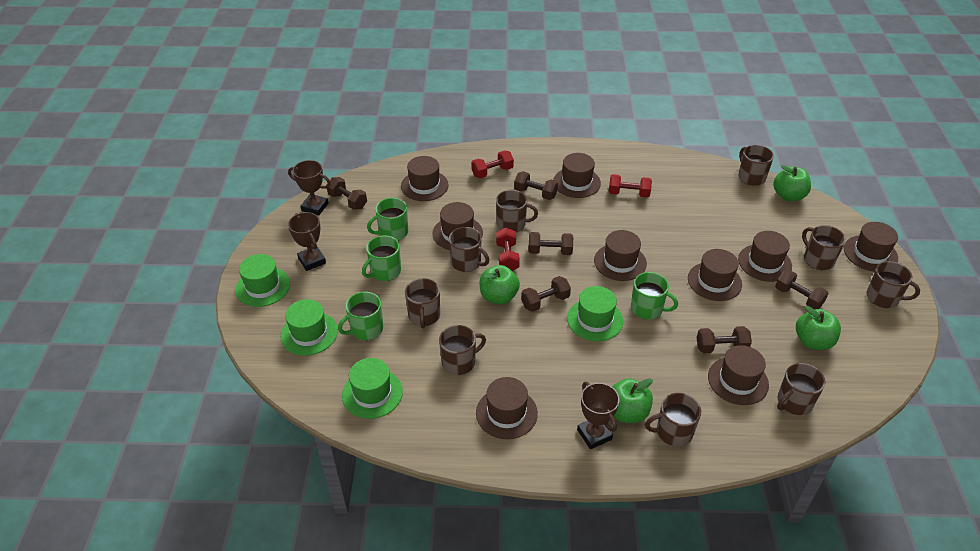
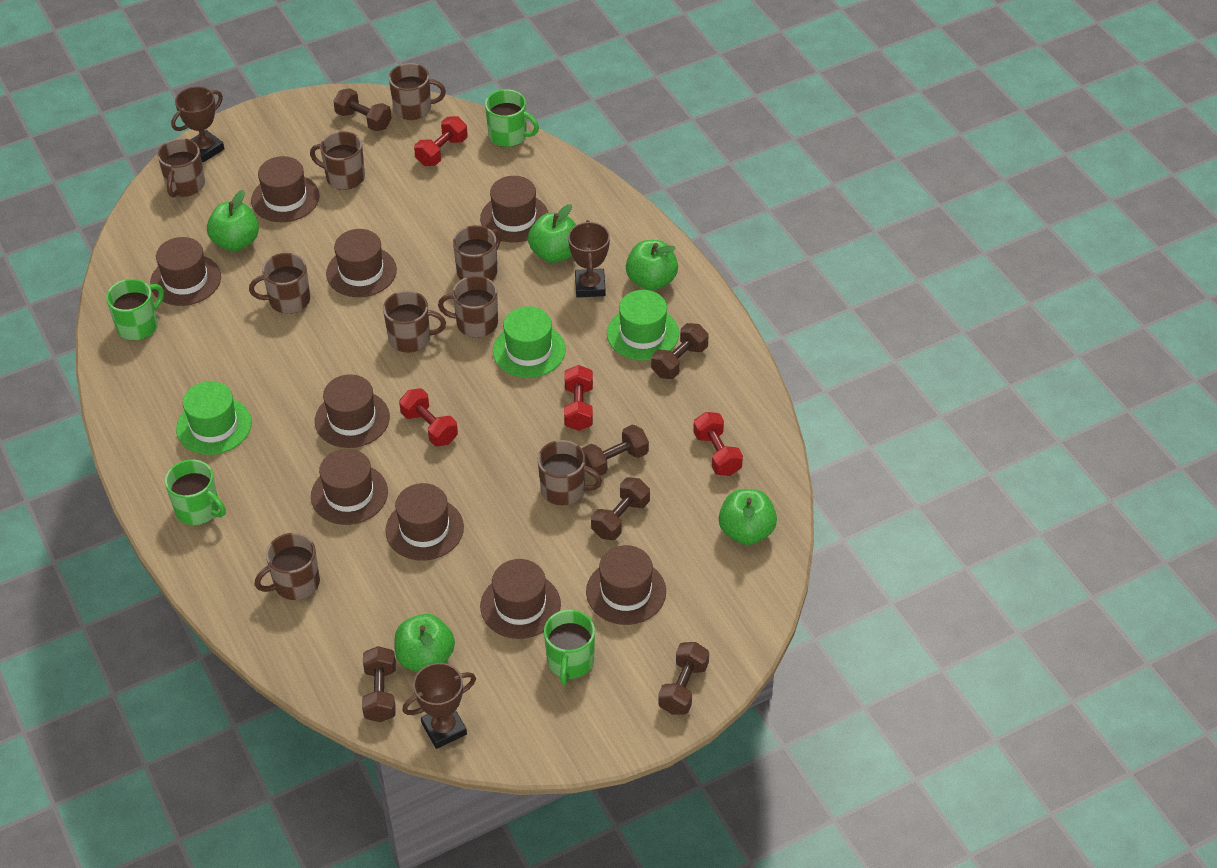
green apple: 4 -> 5
green hat: 4 -> 3
red dumbbell: 3 -> 4

